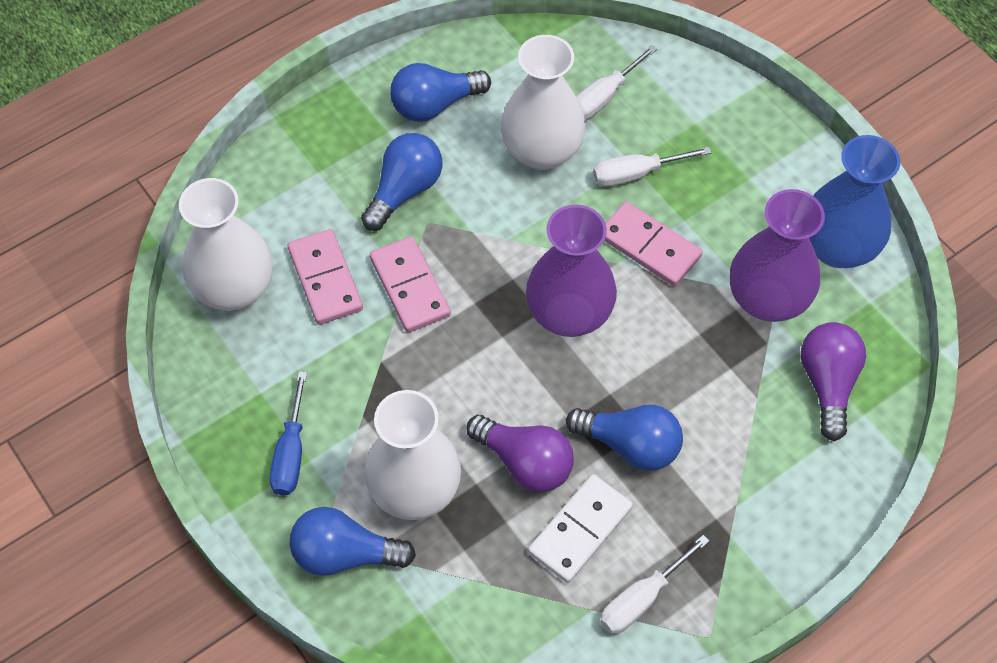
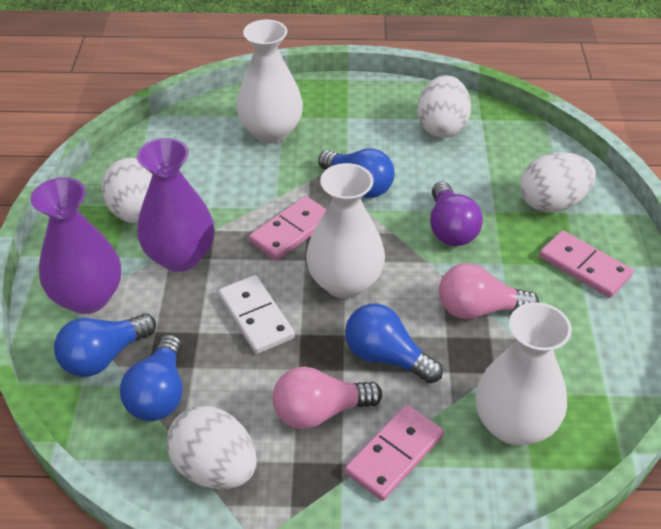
blue screwdriver: 1 -> 0
blue vase: 1 -> 0
pink light bulb: 0 -> 2
purple light bulb: 2 -> 1
white egg: 0 -> 4
white screwdriver: 3 -> 0

